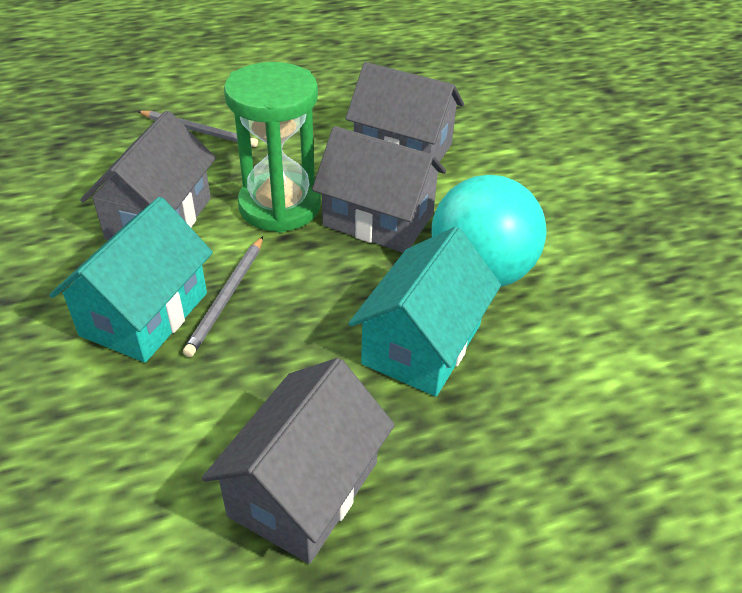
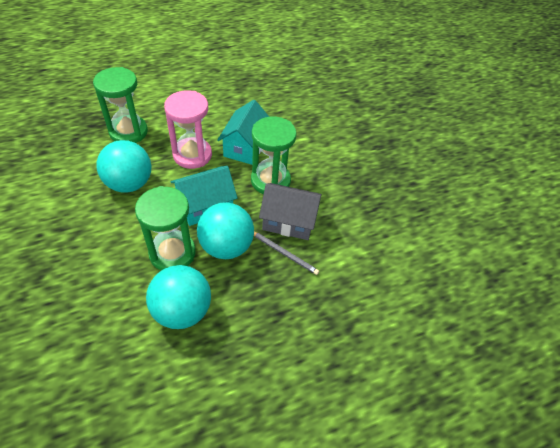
green hourglass: 1 -> 3
grey house: 4 -> 1
grey pencil: 2 -> 1
pink hourglass: 0 -> 1
turquoise ball: 1 -> 3

